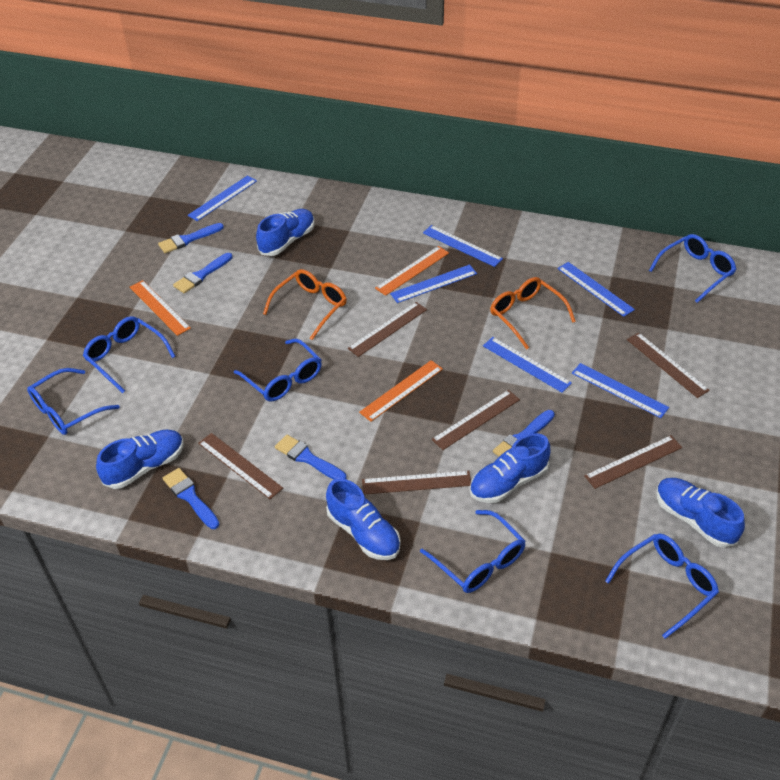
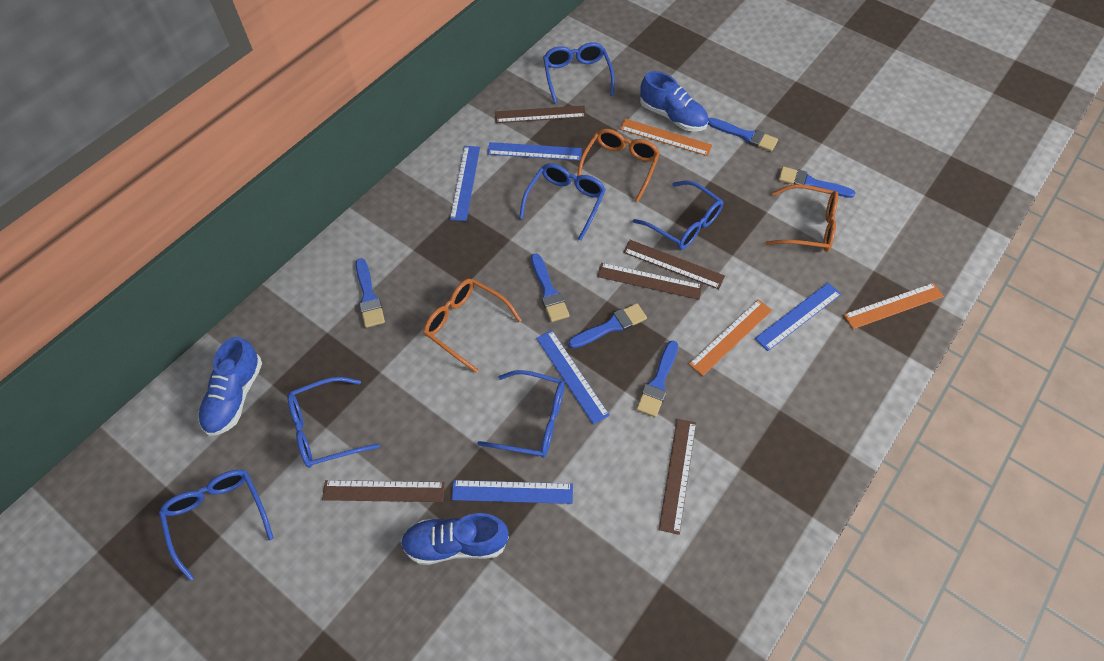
blue brush: 5 -> 6
blue ruler: 6 -> 5
blue shoe: 5 -> 3
brown ruler: 6 -> 5
orange glasses: 2 -> 3

